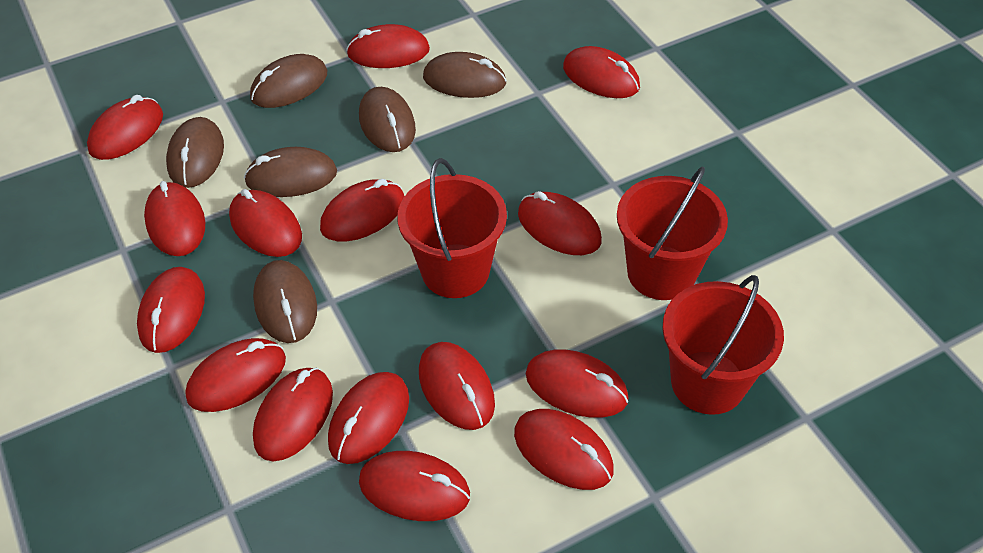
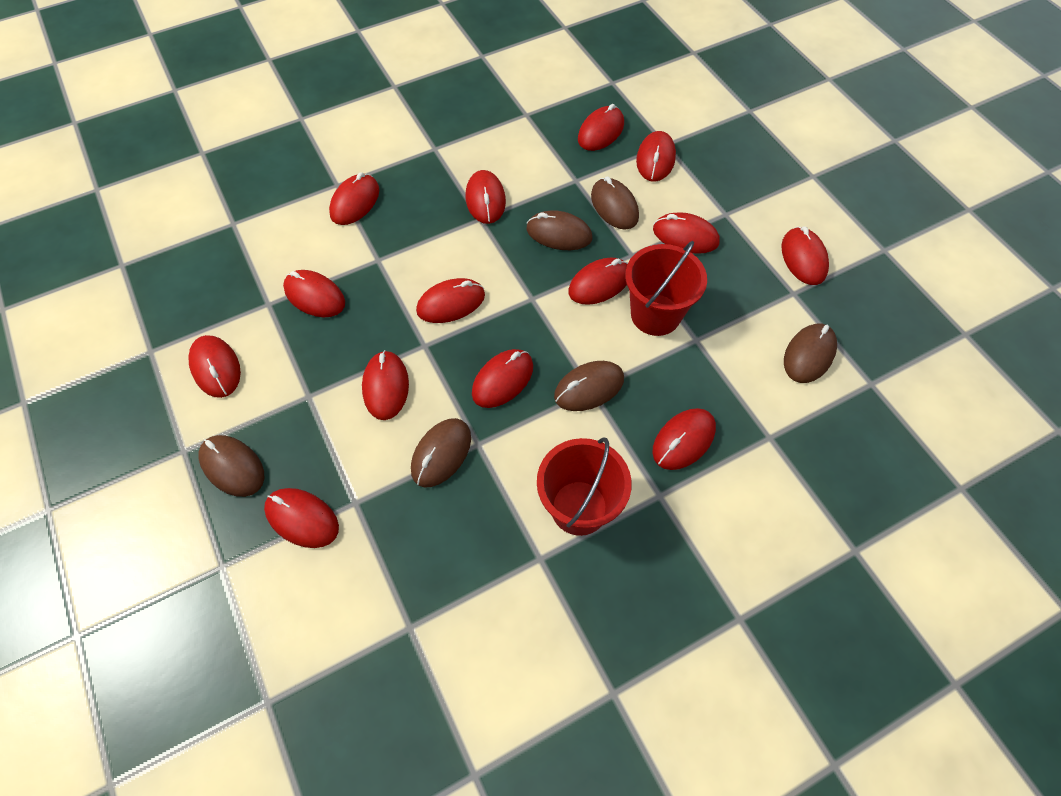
red bucket: 3 -> 2
red mouse: 15 -> 14

